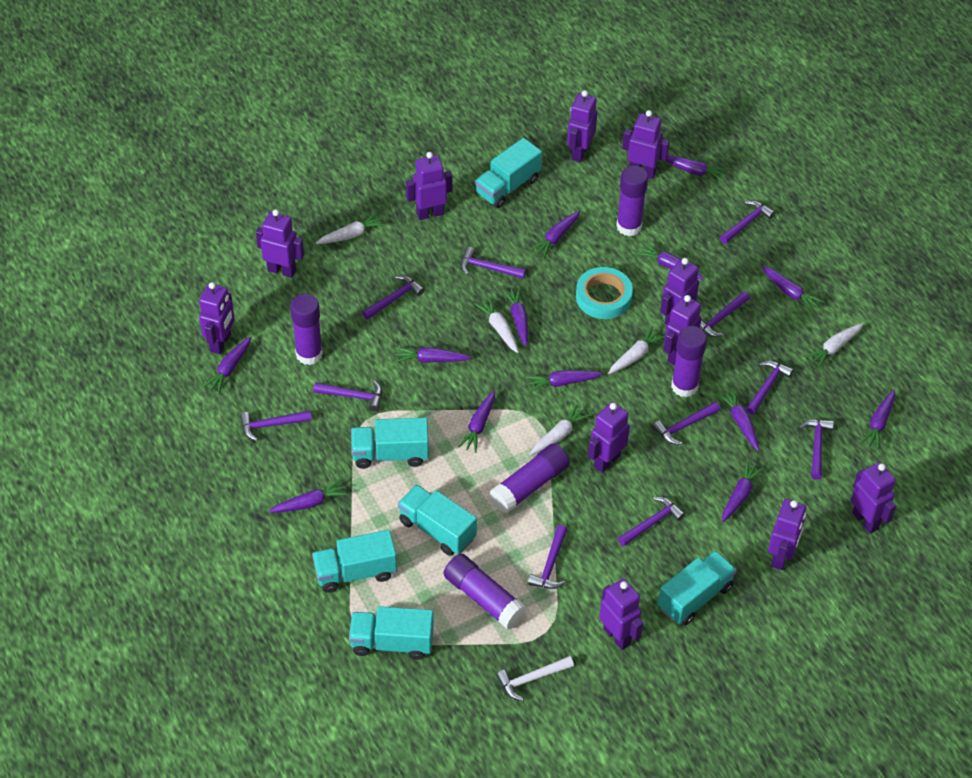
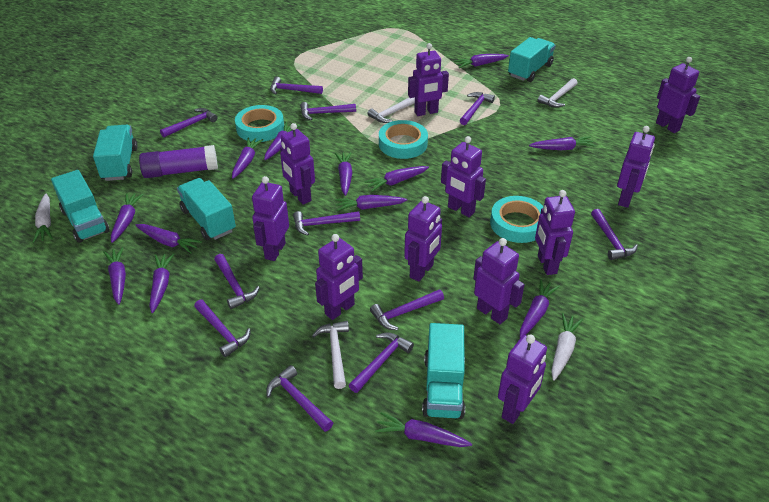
purple glue stick: 5 -> 1
turquoise tape: 1 -> 3
turquoise truck: 6 -> 5
white carrot: 5 -> 2
white hammer: 1 -> 3

